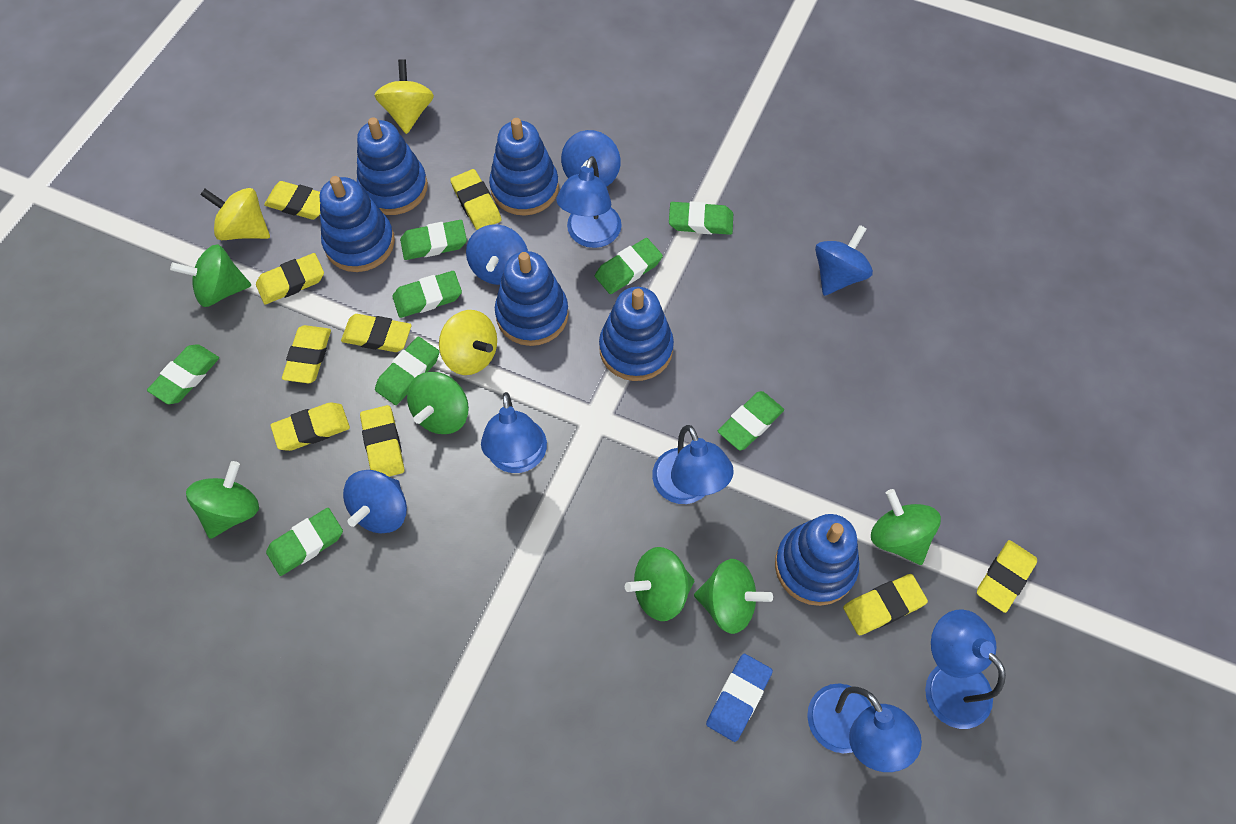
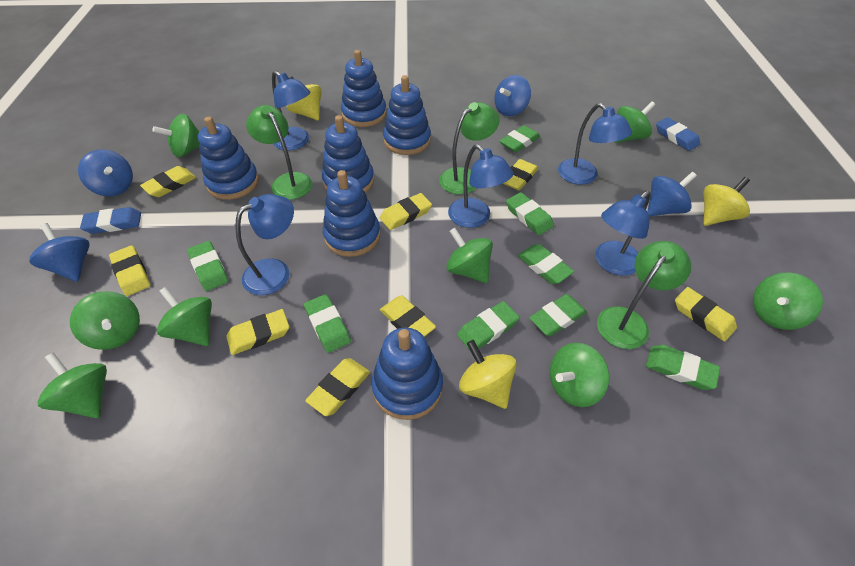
blue eraser: 1 -> 2
green lamp: 0 -> 3
green spinning top: 6 -> 8
yellow eraser: 9 -> 8

